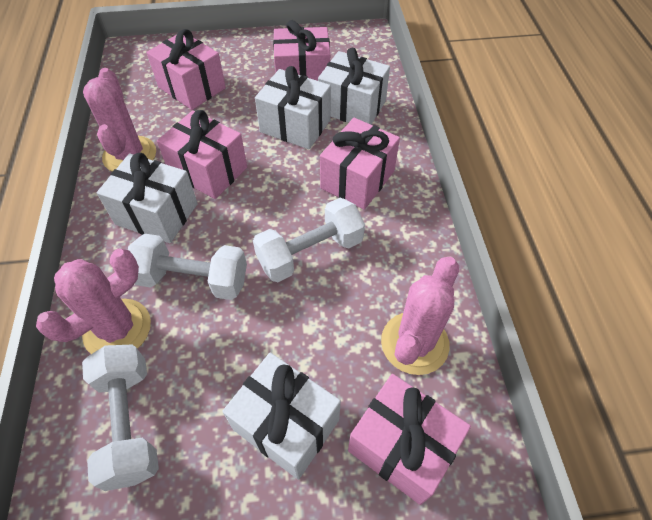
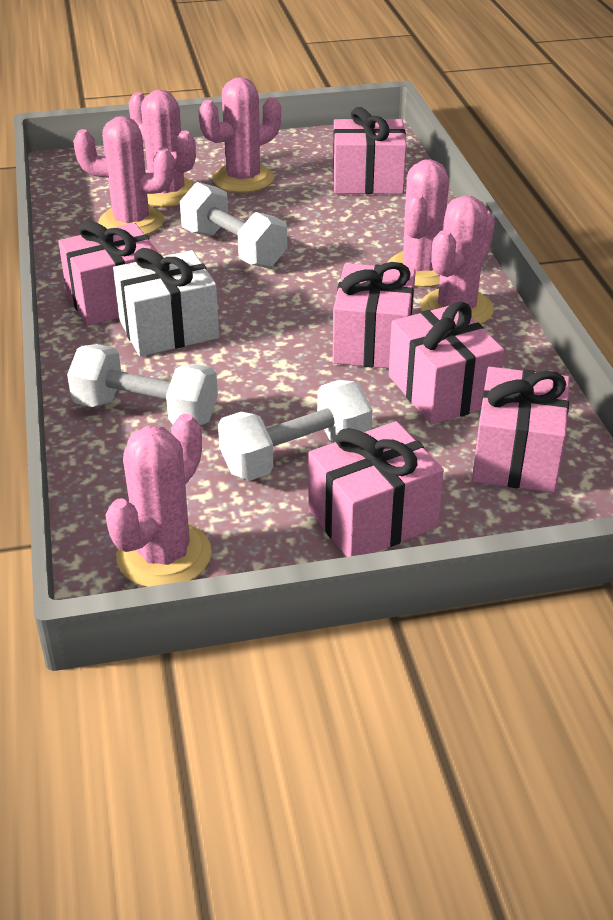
pink cactus: 3 -> 6
pink gift: 5 -> 6
white gift: 4 -> 1

